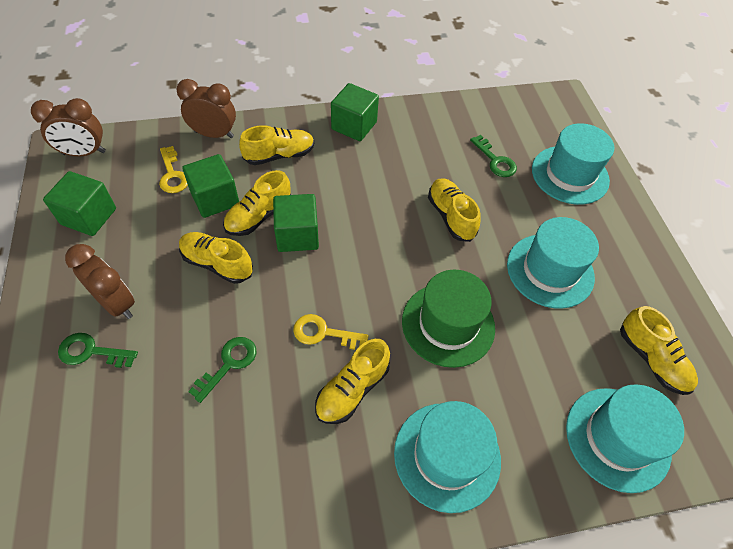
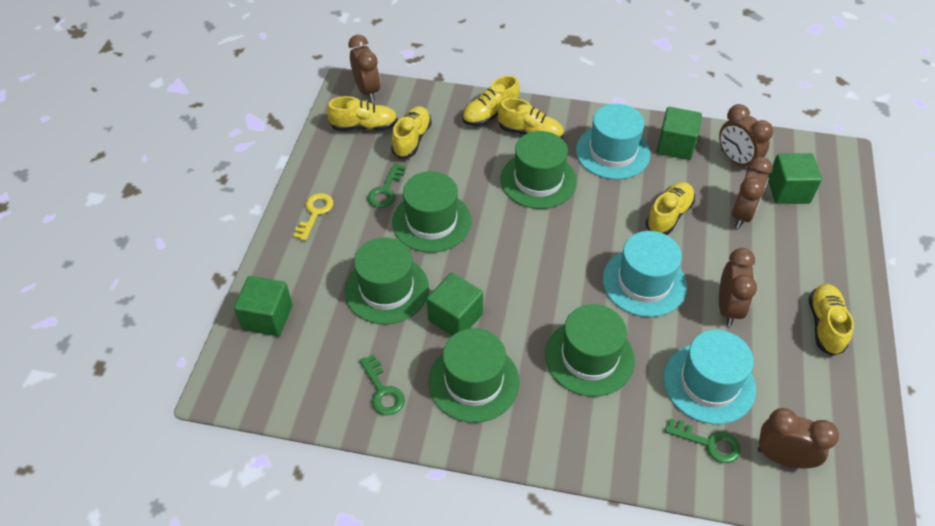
brown clock: 3 -> 5
green hat: 1 -> 5
turquoise hat: 4 -> 3
yellow key: 2 -> 1

